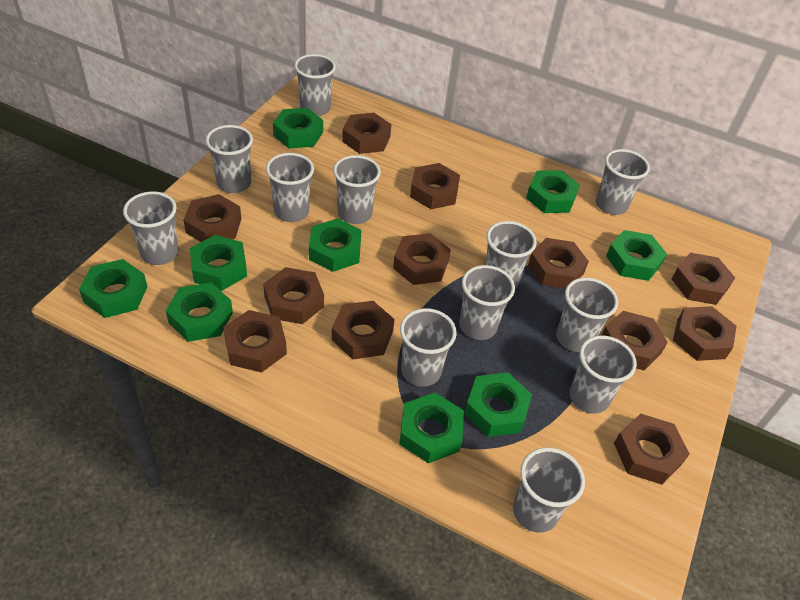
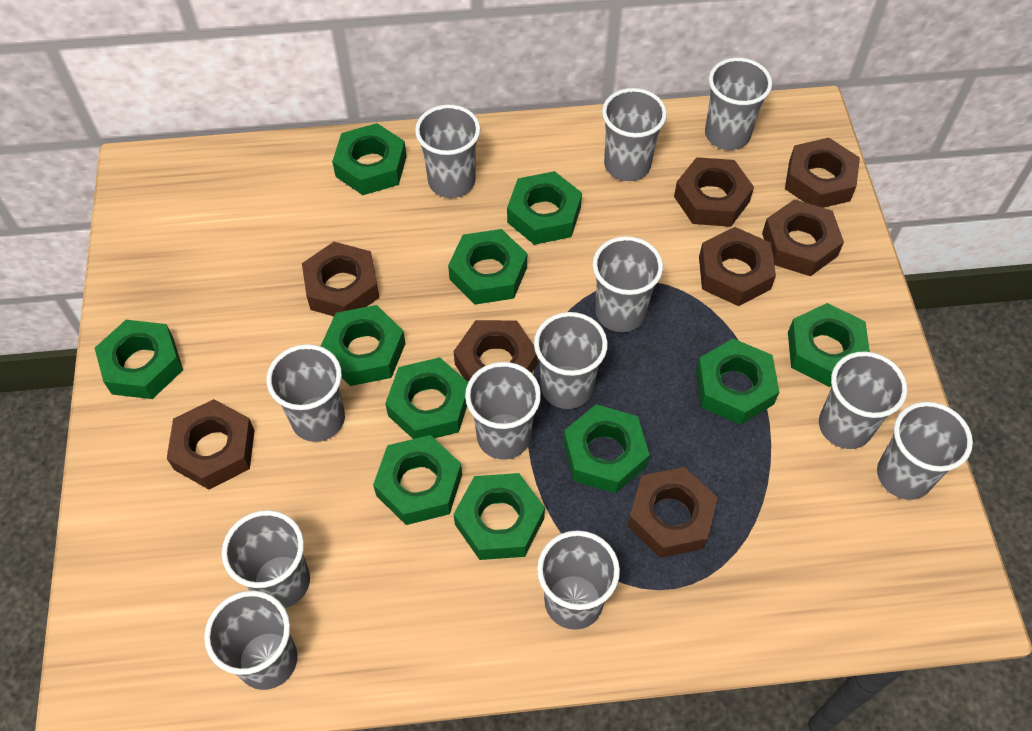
brown nut: 12 -> 8
green nut: 9 -> 11

